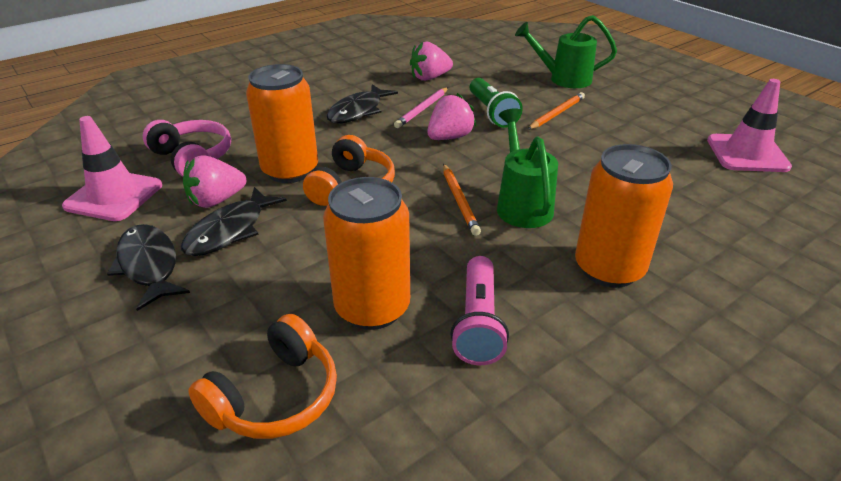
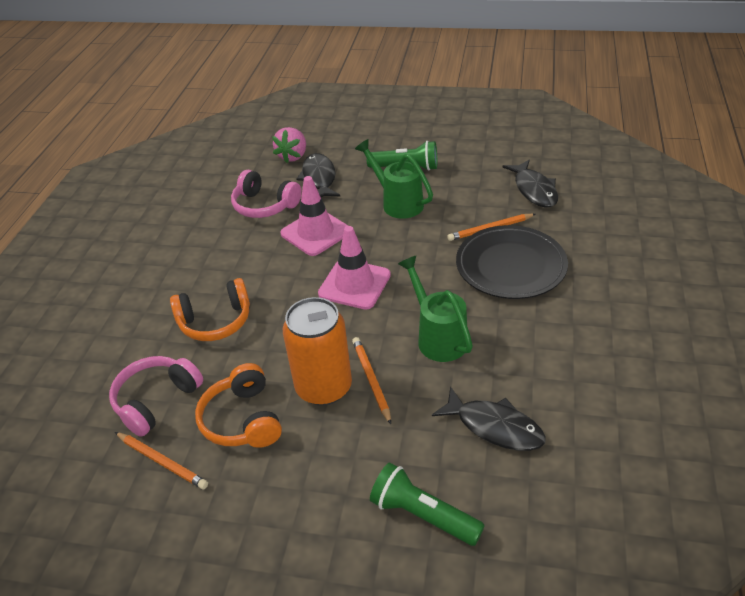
black plate: 0 -> 1
green flashlight: 1 -> 2
orange can: 3 -> 1
orange pencil: 2 -> 3
pink flashlight: 1 -> 0
pink headphones: 1 -> 2
pink pencil: 1 -> 0
pink strawberry: 3 -> 1

